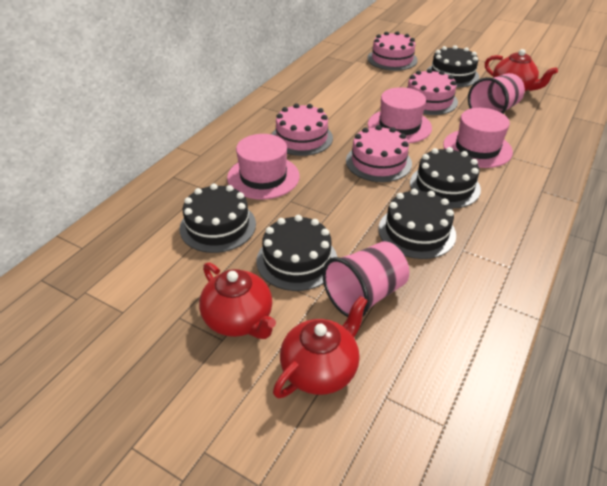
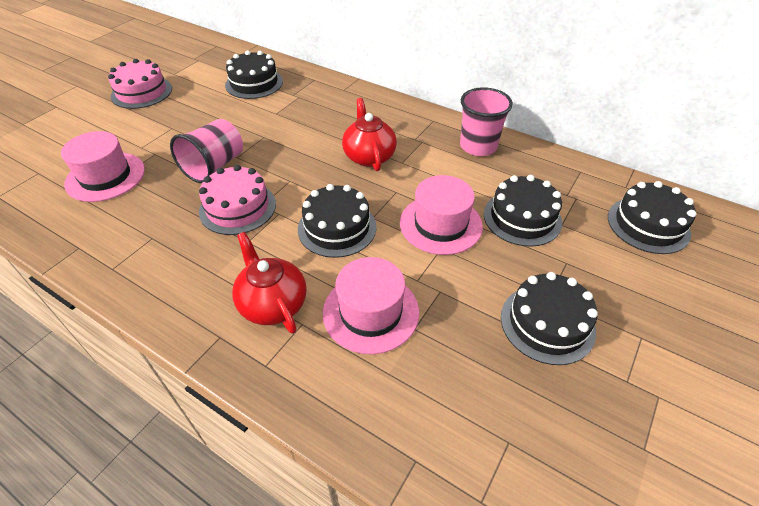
pink cake: 4 -> 2
red teapot: 3 -> 2

